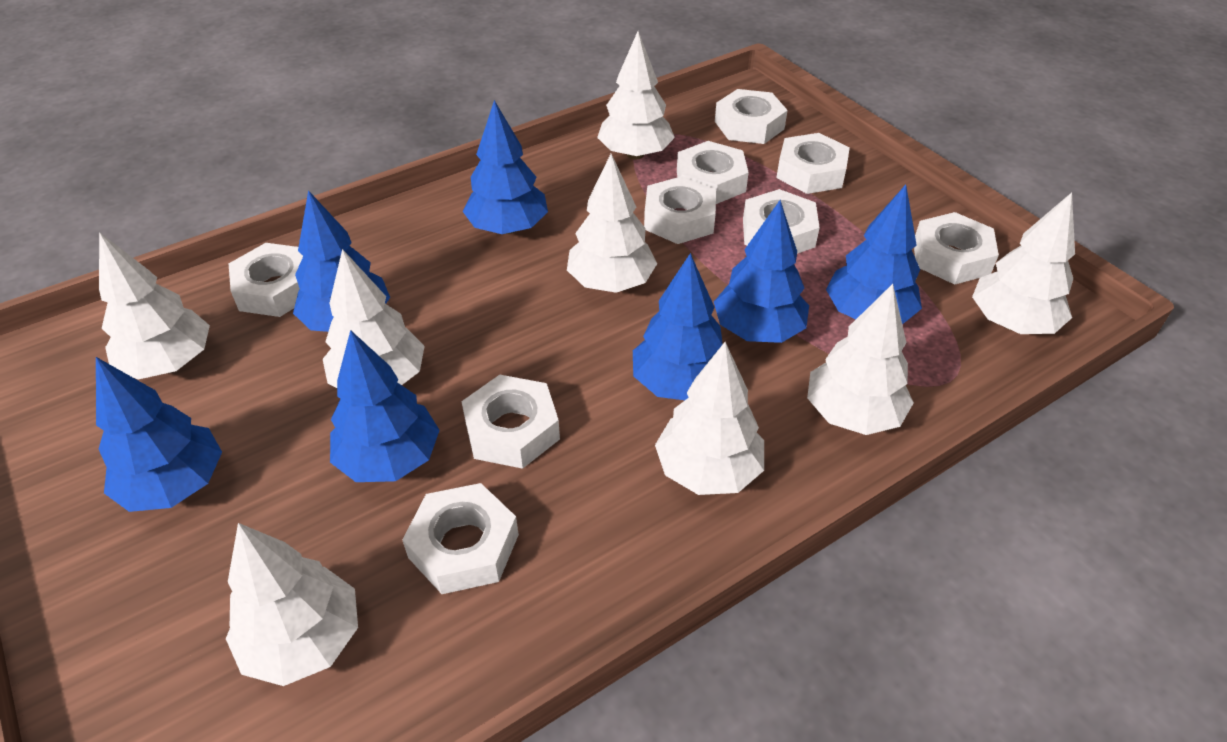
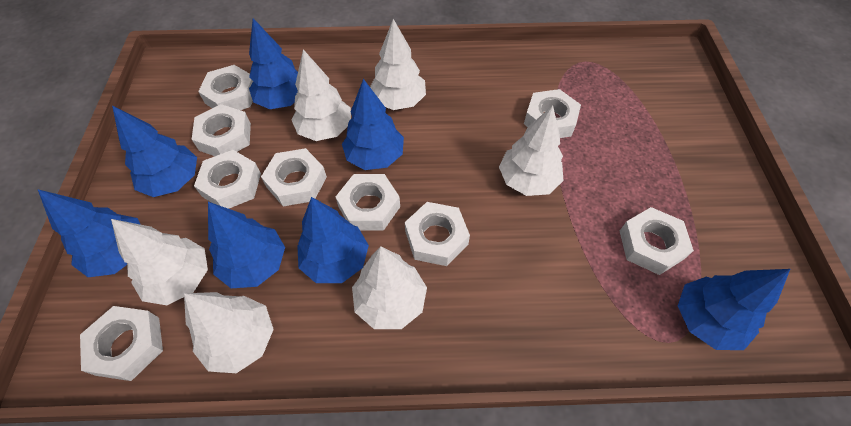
white tree: 8 -> 6

